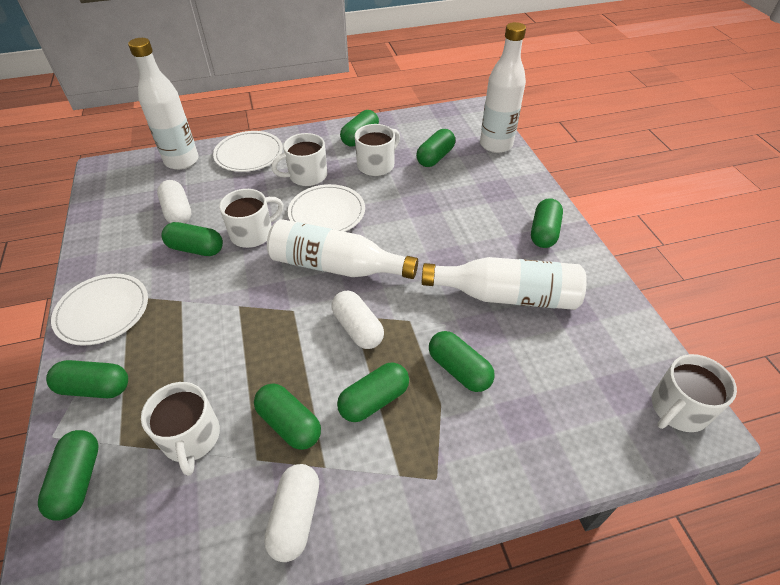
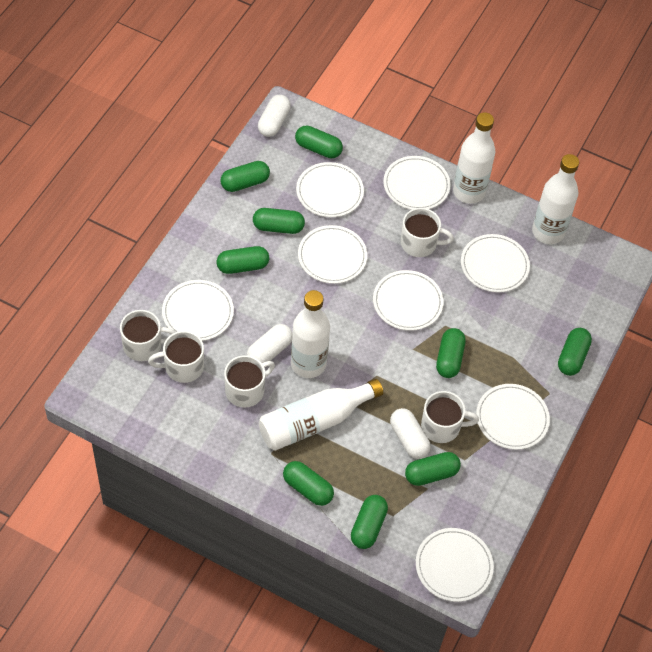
white plate: 3 -> 8

